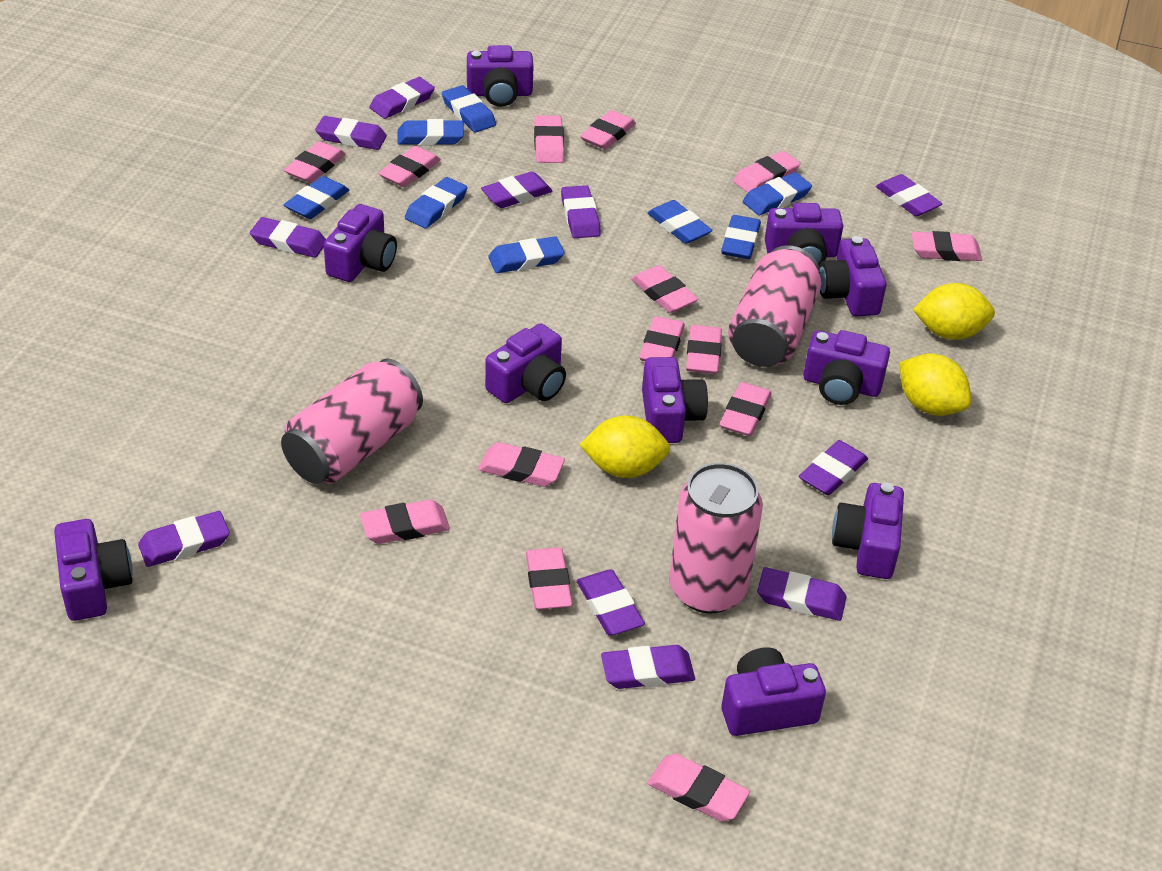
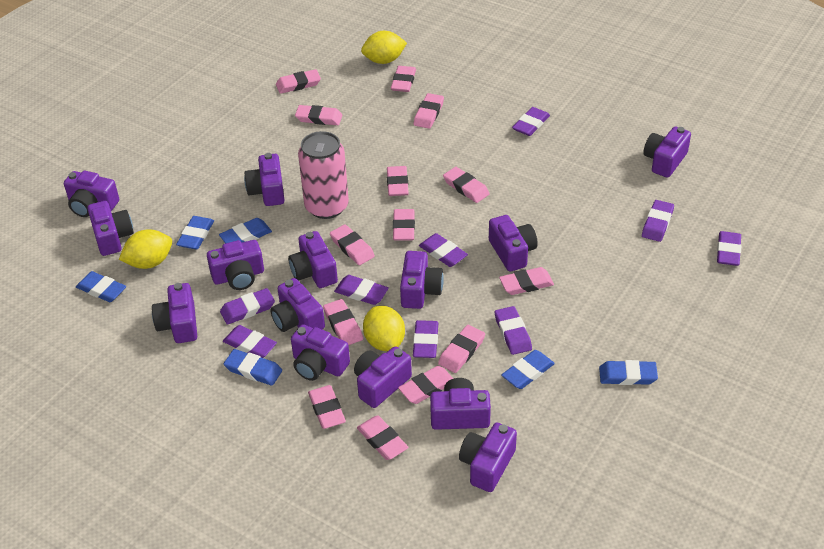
blue eraser: 8 -> 6
pink can: 3 -> 1
purple camera: 10 -> 14
purple eraser: 11 -> 9

